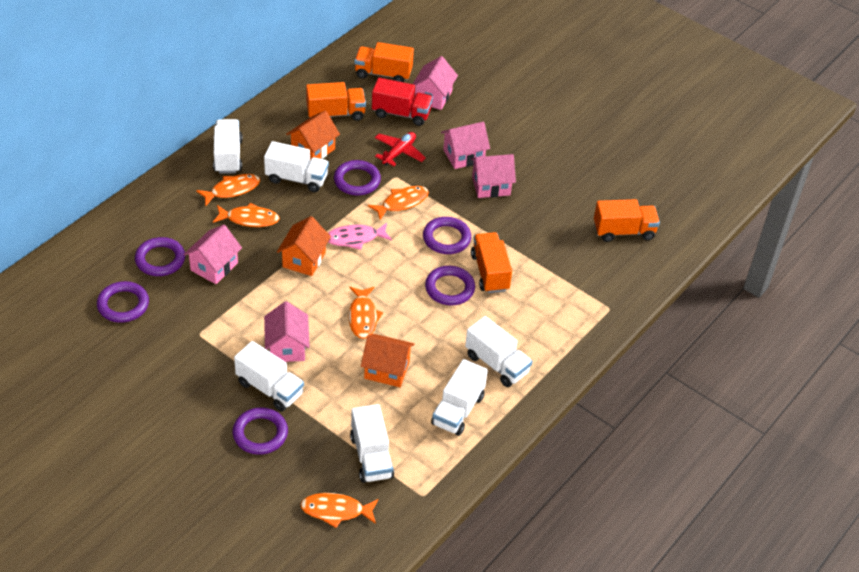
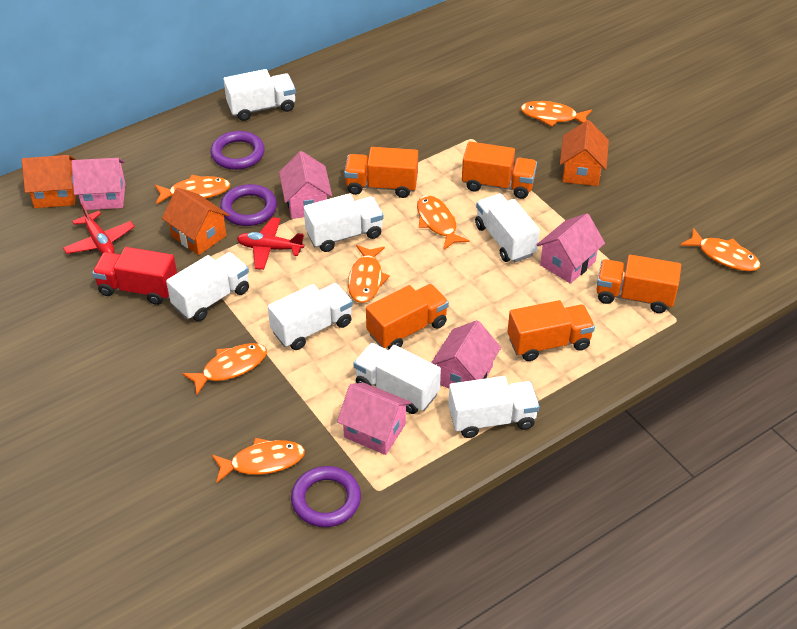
orange fish: 5 -> 7
orange truck: 4 -> 5
pink fish: 1 -> 0
purple ring: 6 -> 3
red plane: 1 -> 2
white truck: 6 -> 7

